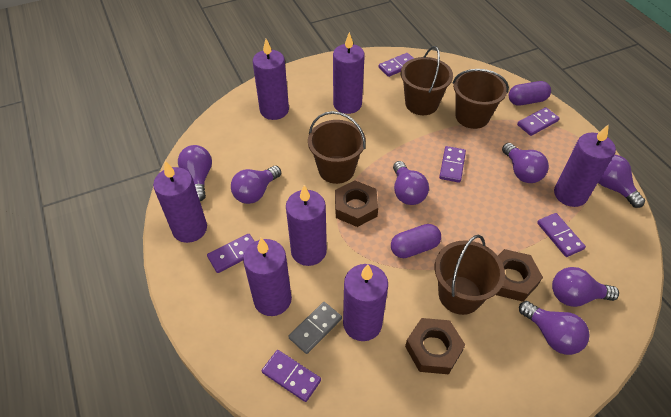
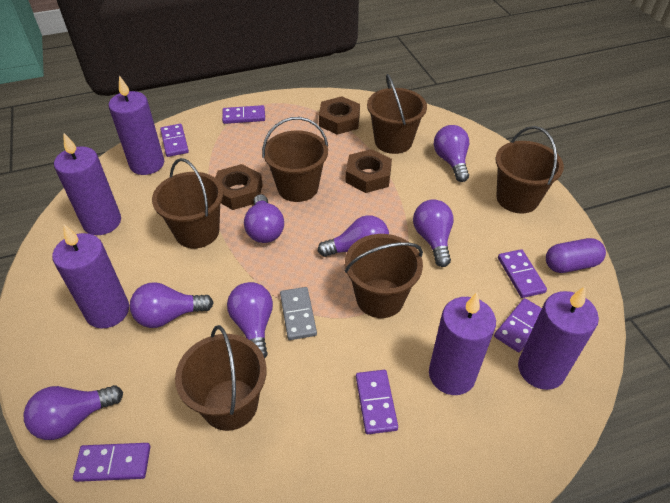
brown bucket: 4 -> 6
purple candle: 7 -> 5
purple capsule: 2 -> 1

